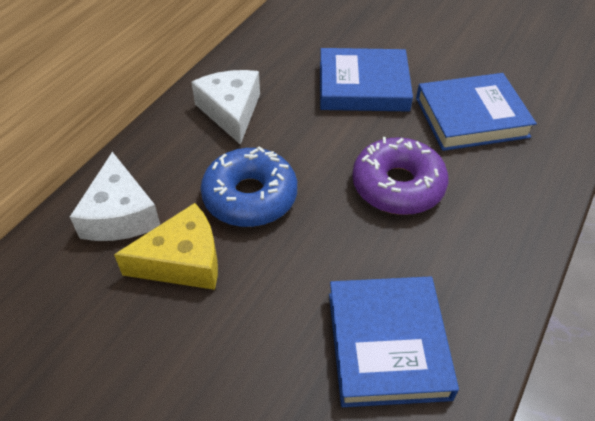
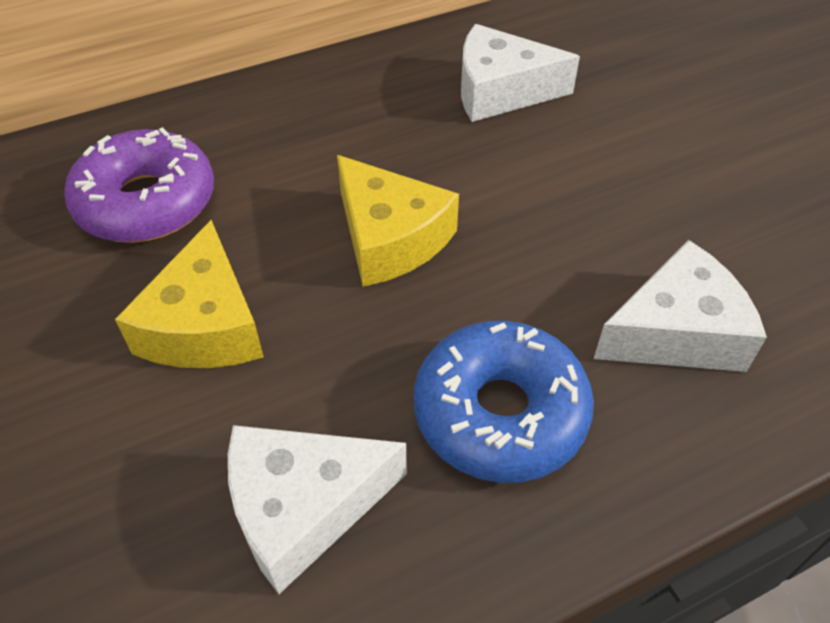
blue book: 3 -> 0
white cheese: 2 -> 3
yellow cheese: 1 -> 2

